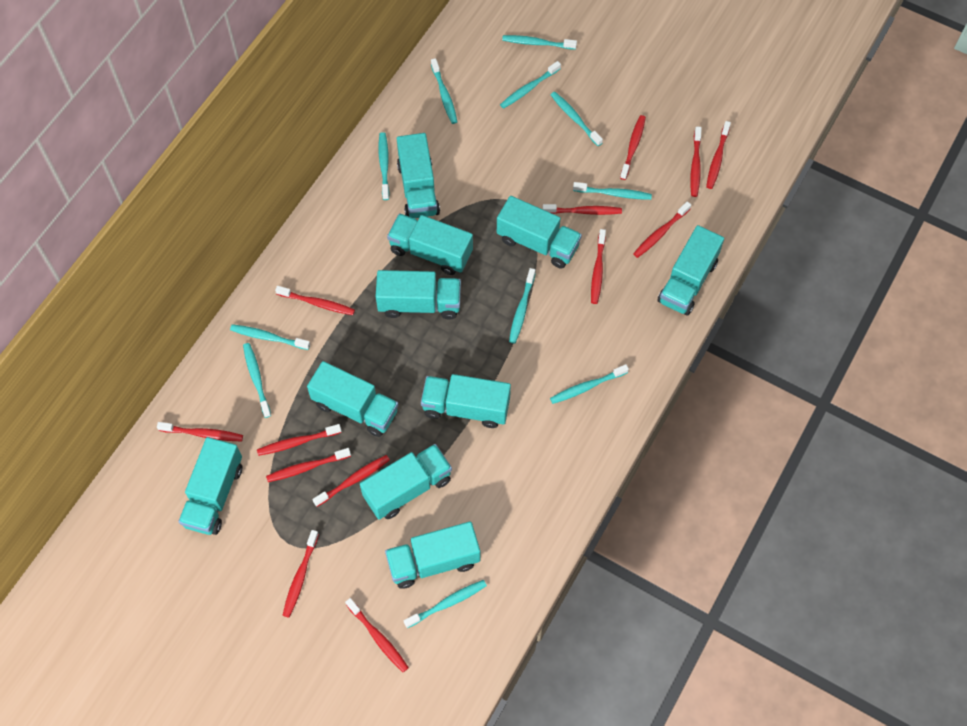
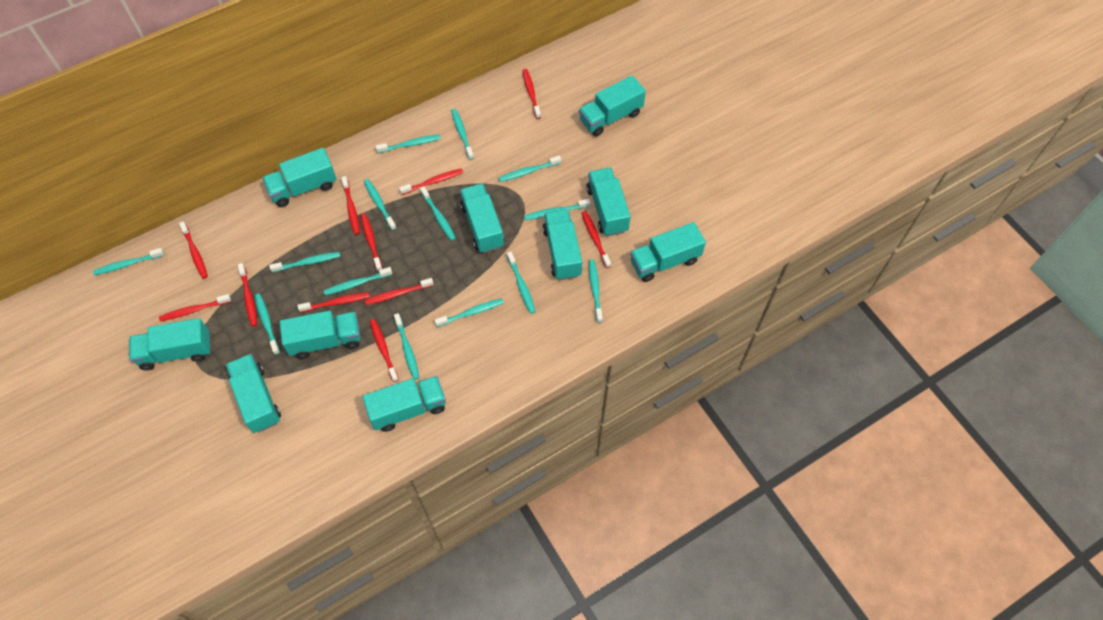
red toothbrush: 13 -> 11
turquoise toothbrush: 11 -> 14

